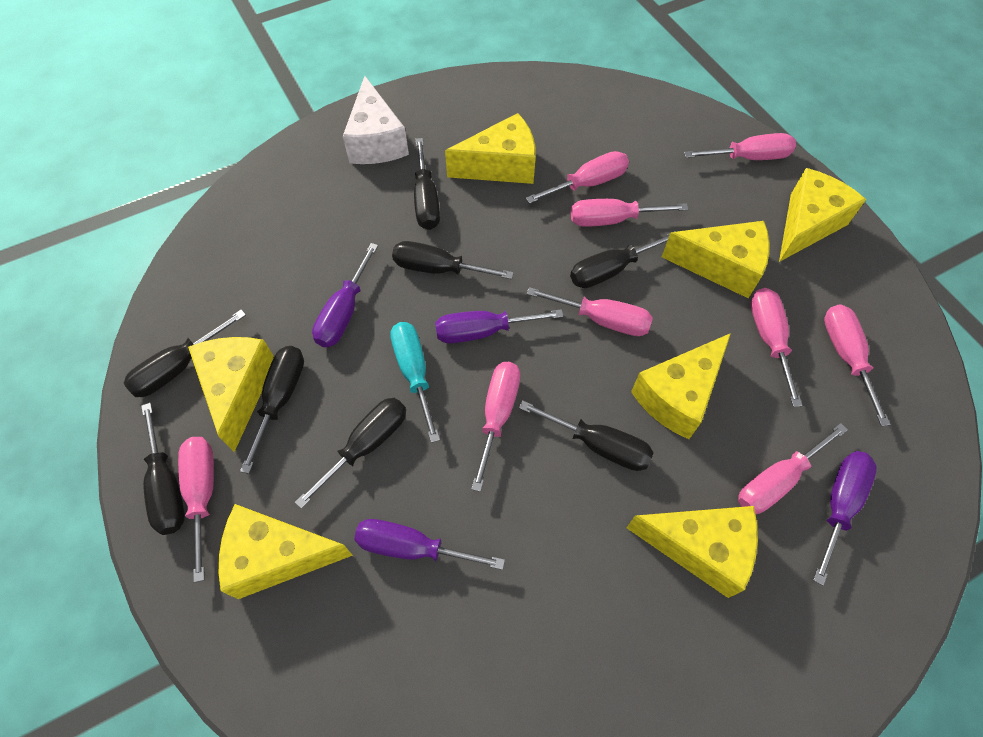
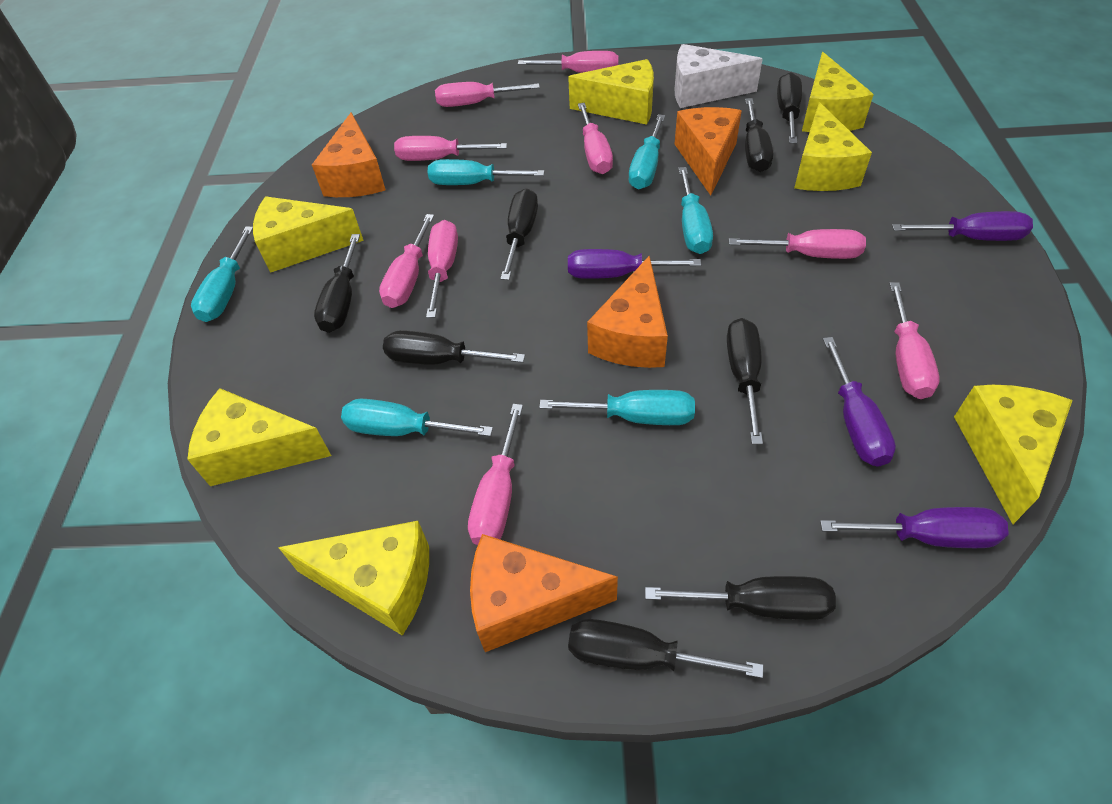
orange cheese: 0 -> 4
turquoise screwdriver: 1 -> 6

